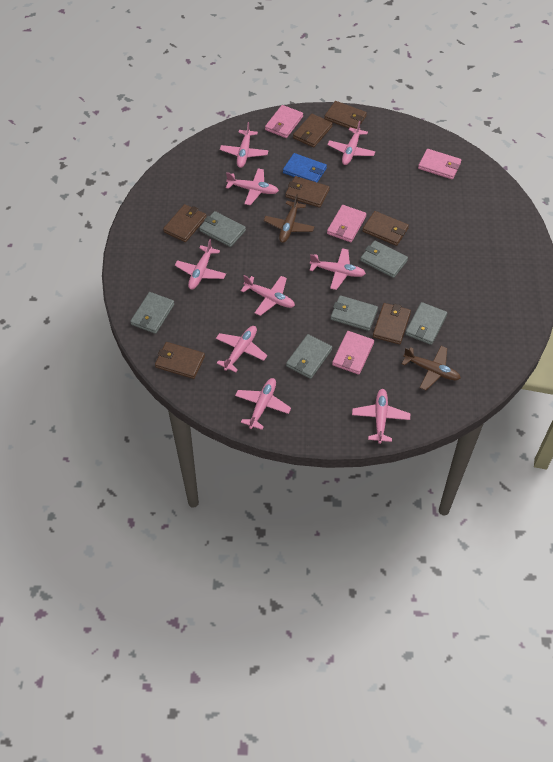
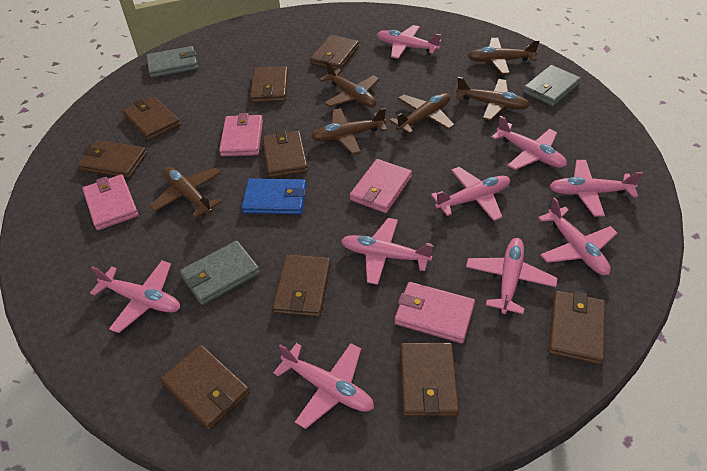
brown plane: 2 -> 6
brown wallet: 7 -> 9
grey wallet: 6 -> 3

